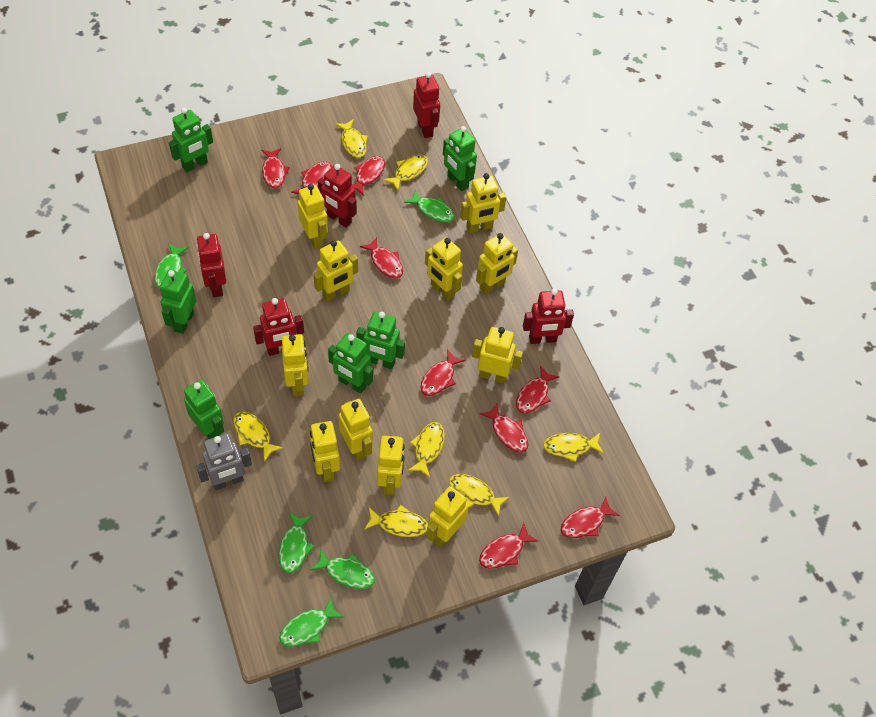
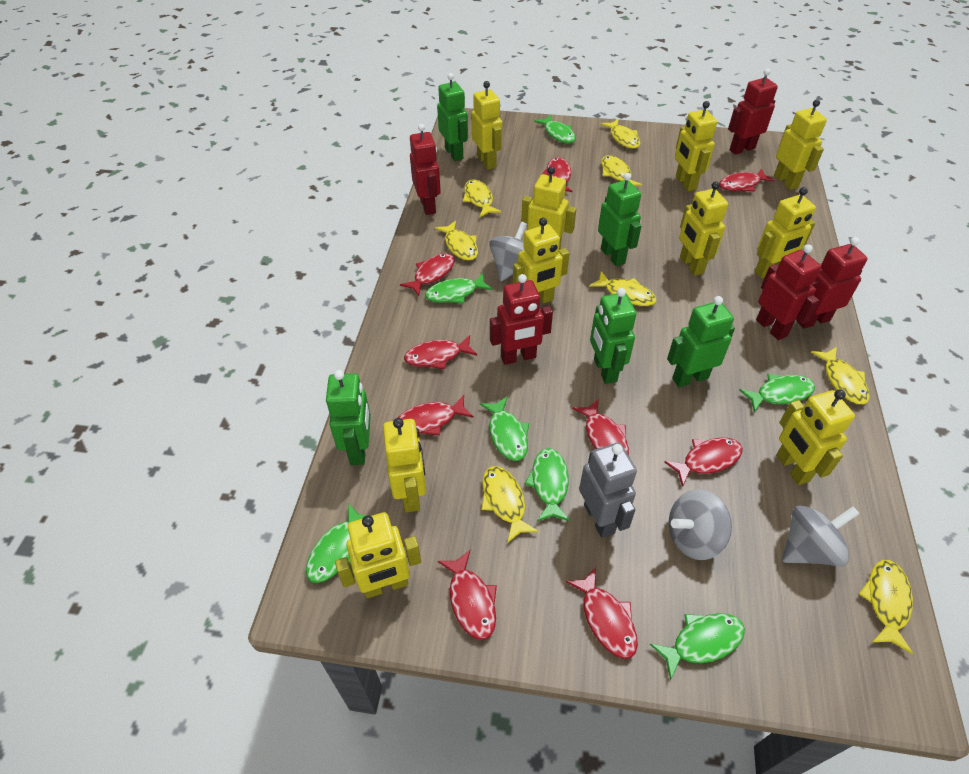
green fish: 5 -> 7
green robot: 6 -> 5
grey spinning top: 0 -> 3
yellow fish: 7 -> 8
yellow robot: 11 -> 10

